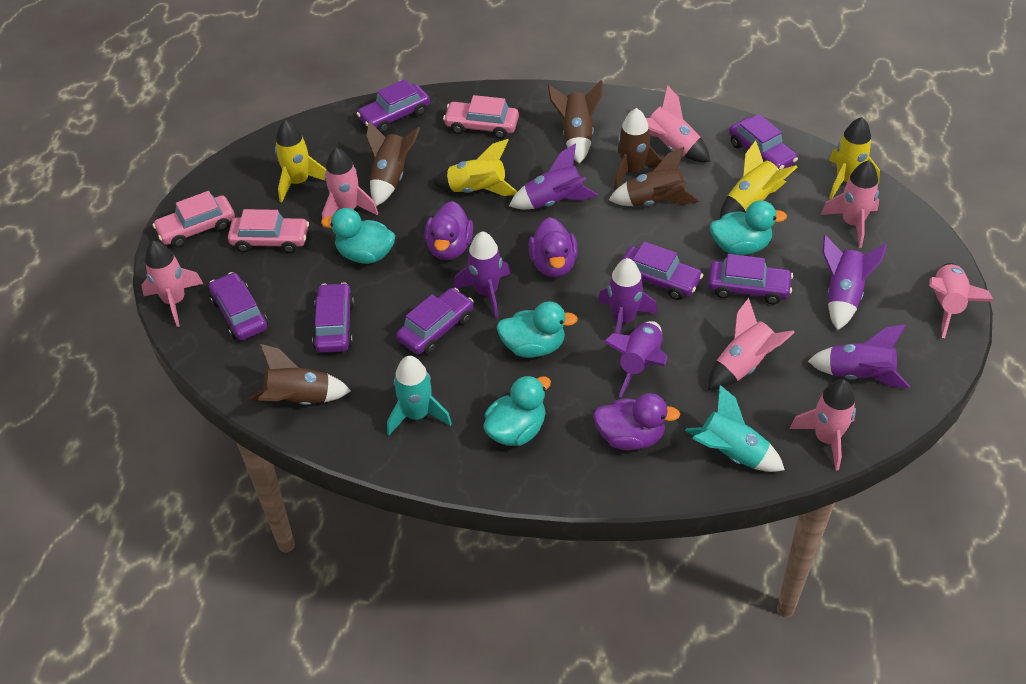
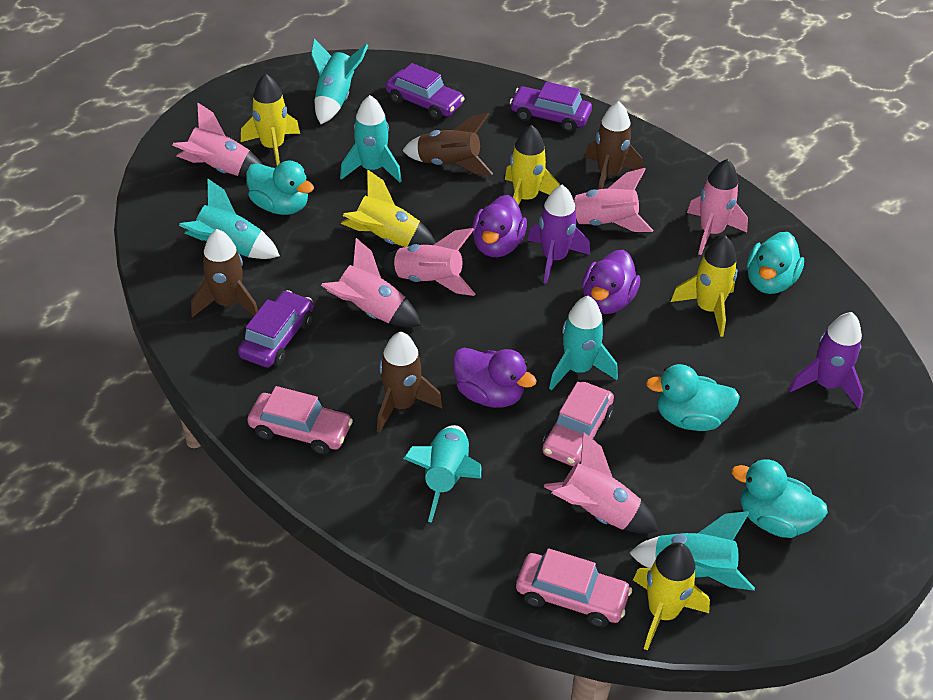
brown rocket: 5 -> 4
pink rocket: 7 -> 6
purple car: 7 -> 3
purple rocket: 6 -> 2
turquoise rocket: 2 -> 6
yellow rocket: 4 -> 5

